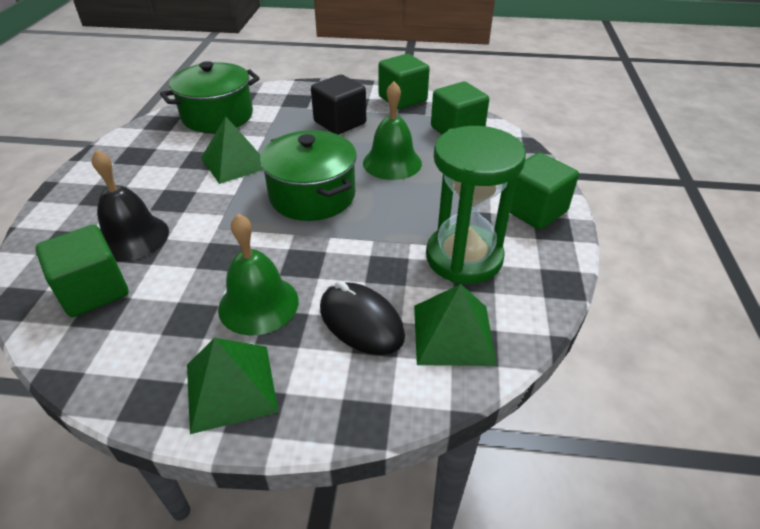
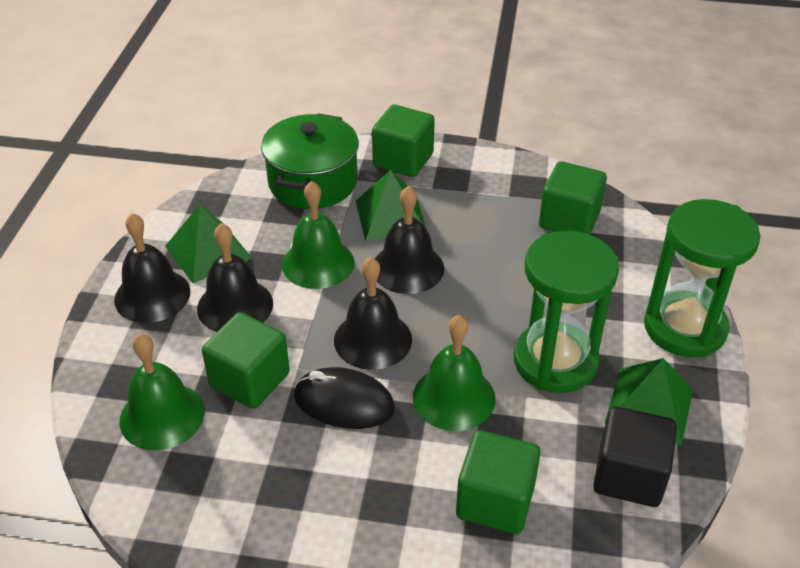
black bell: 1 -> 4
green bell: 2 -> 3
green hourglass: 1 -> 2
green pot: 2 -> 1

